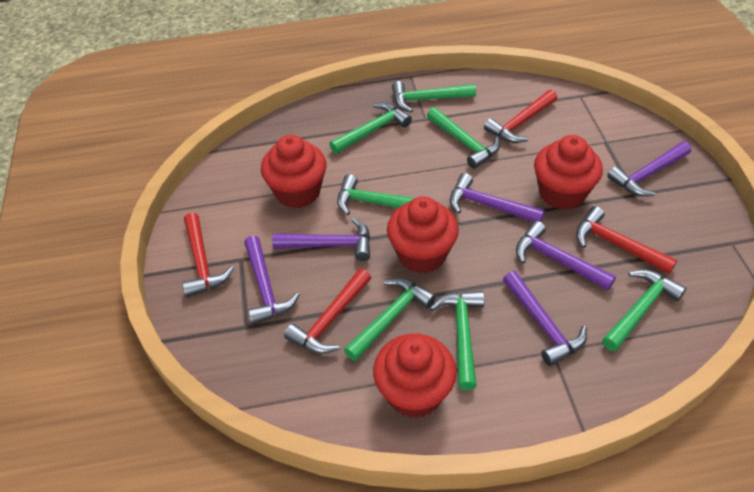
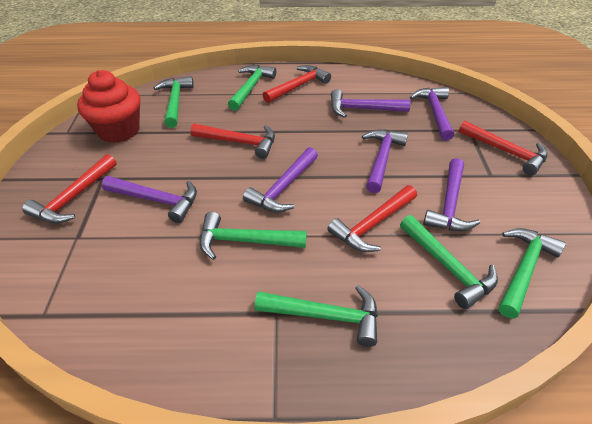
green hammer: 7 -> 6
red cupcake: 4 -> 1
red hammer: 4 -> 5

